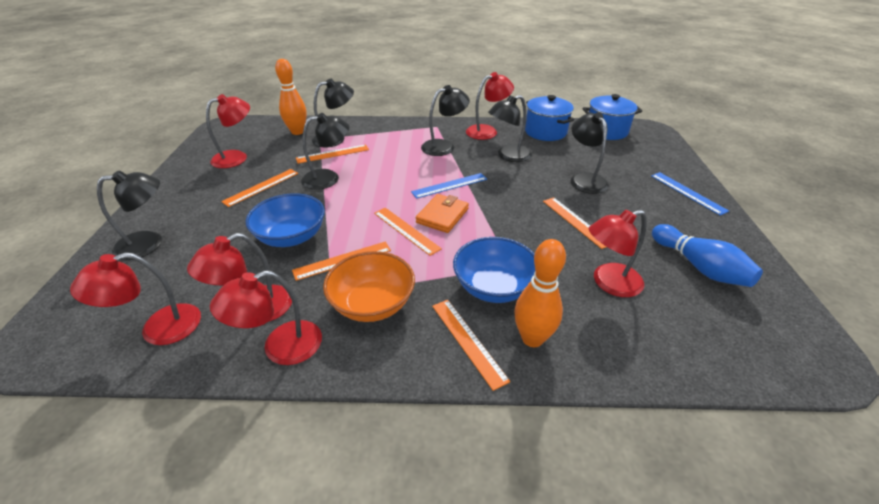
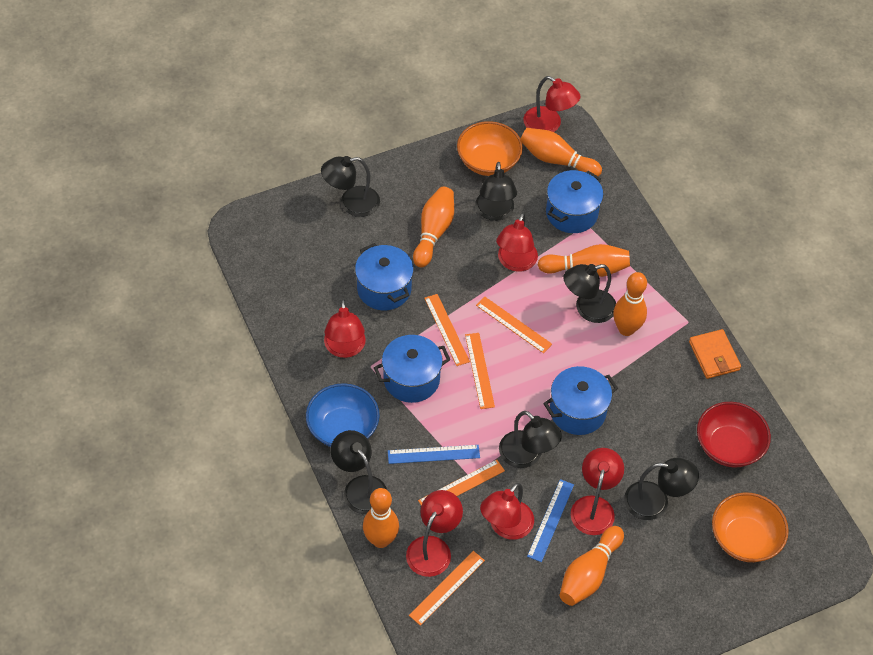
blue bowl: 2 -> 1
blue bowling pin: 1 -> 0
blue pot: 2 -> 4
orange bowl: 1 -> 2
orange bowling pin: 2 -> 6
orange ruler: 6 -> 5
red bowl: 0 -> 1

